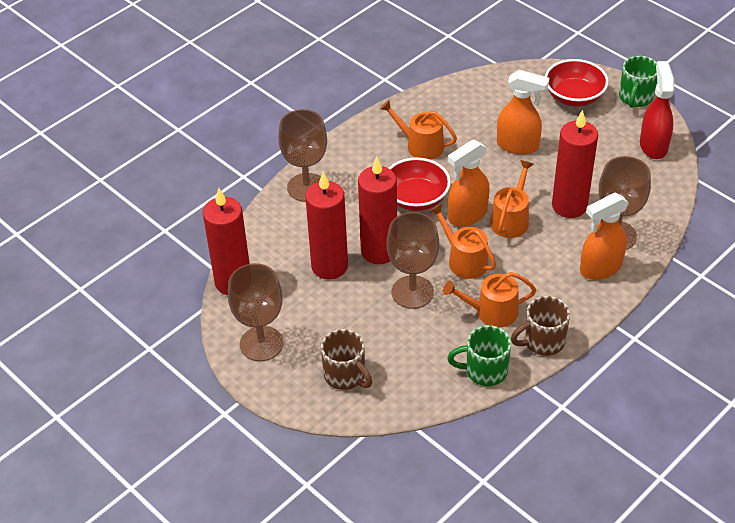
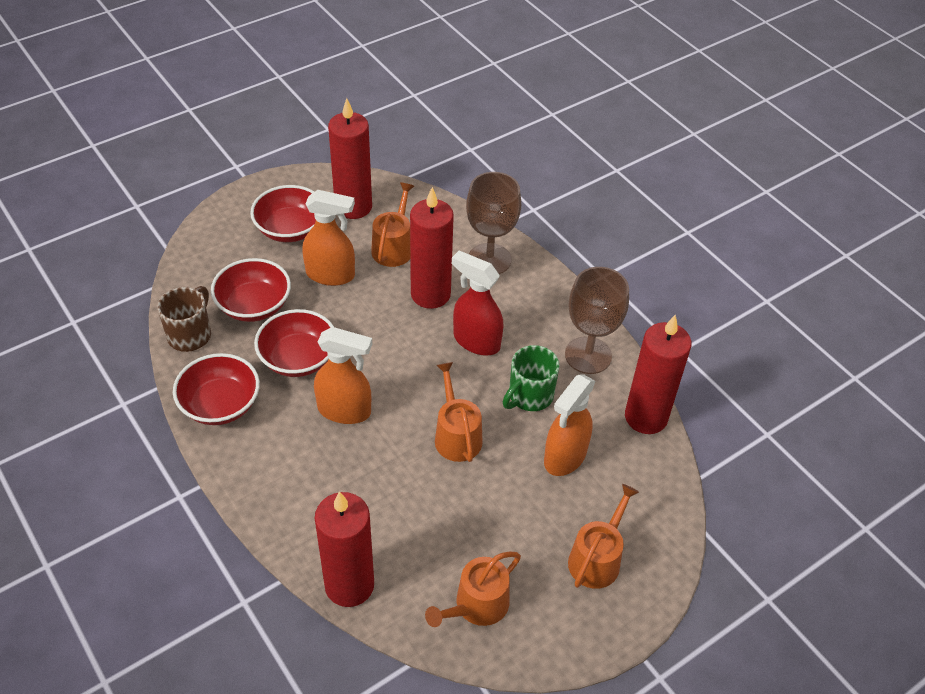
brown goblet: 4 -> 2
brown mug: 2 -> 1
green mug: 2 -> 1
red bowl: 2 -> 4

